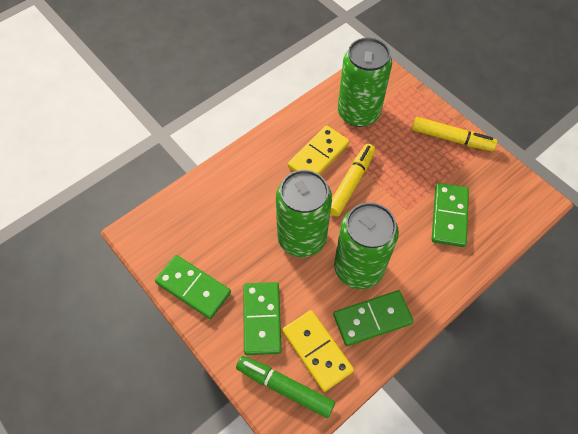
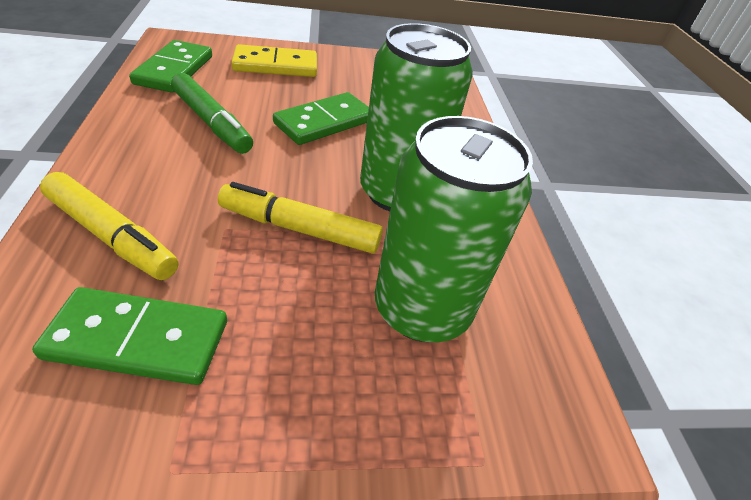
green can: 3 -> 2
green domino: 4 -> 3
yellow domino: 2 -> 1

